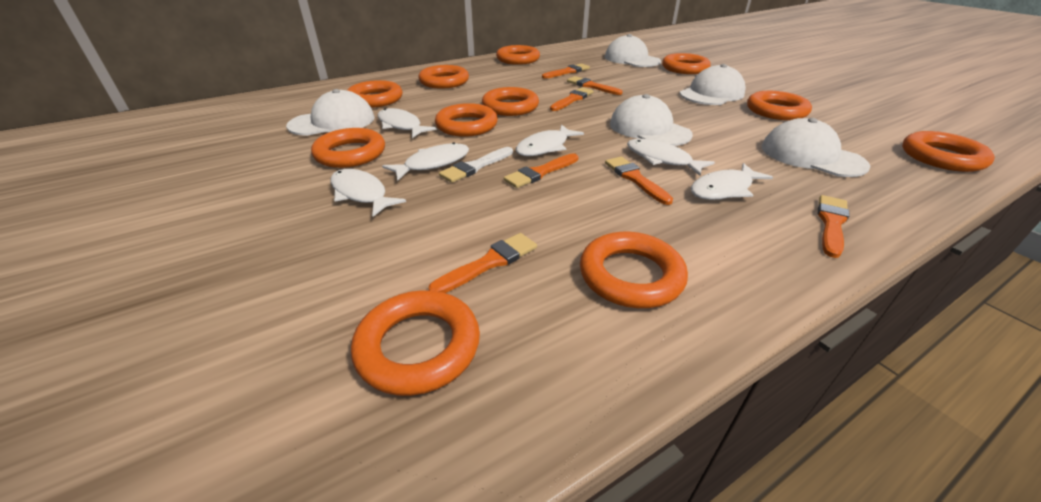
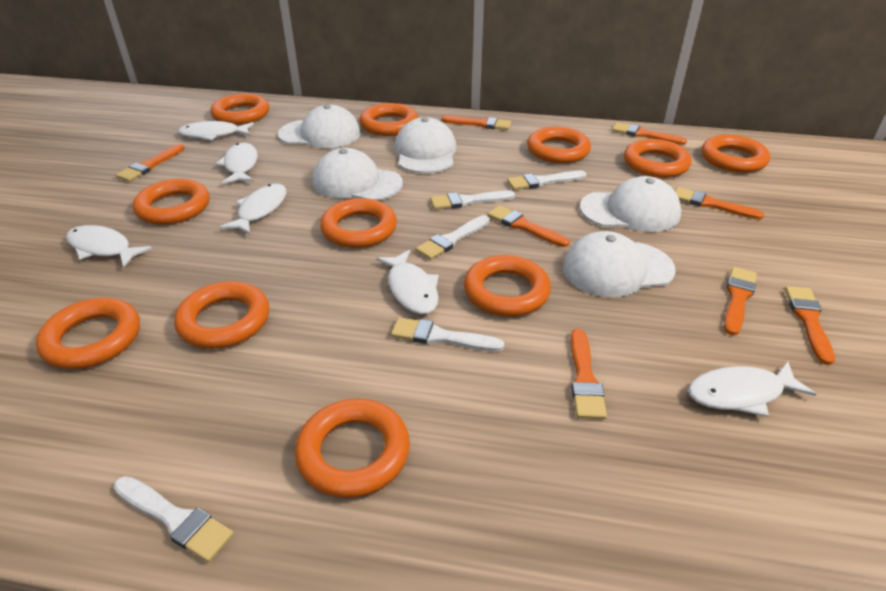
orange brush: 7 -> 8
white brush: 1 -> 5

